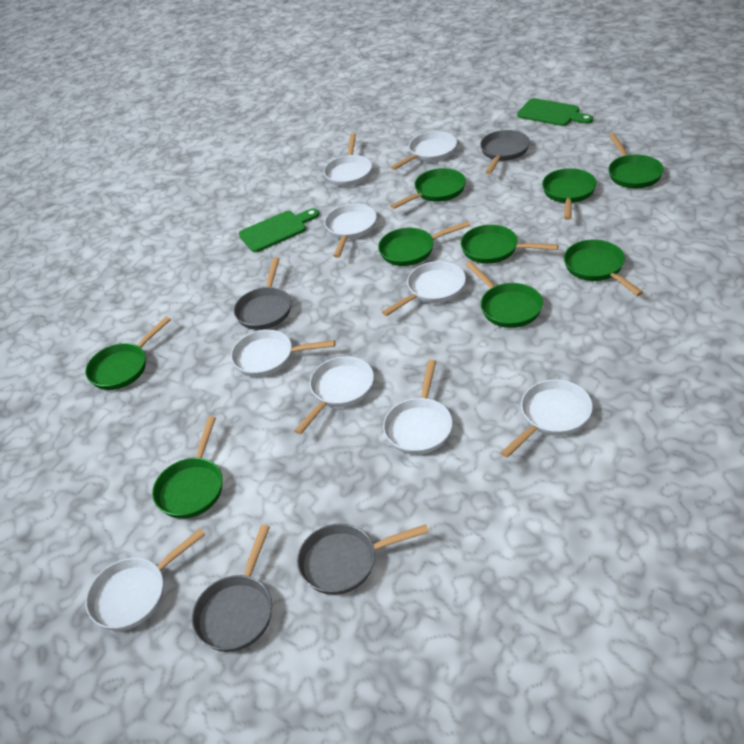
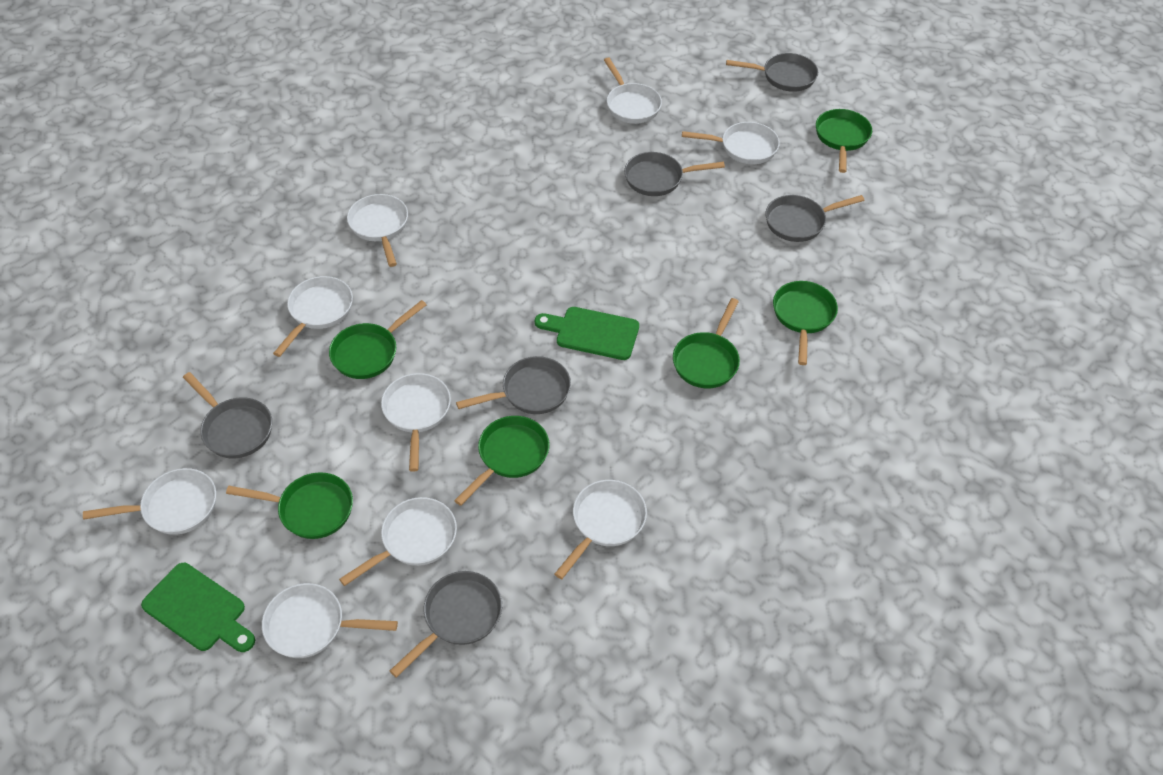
green pan: 9 -> 6
grey pan: 4 -> 6

